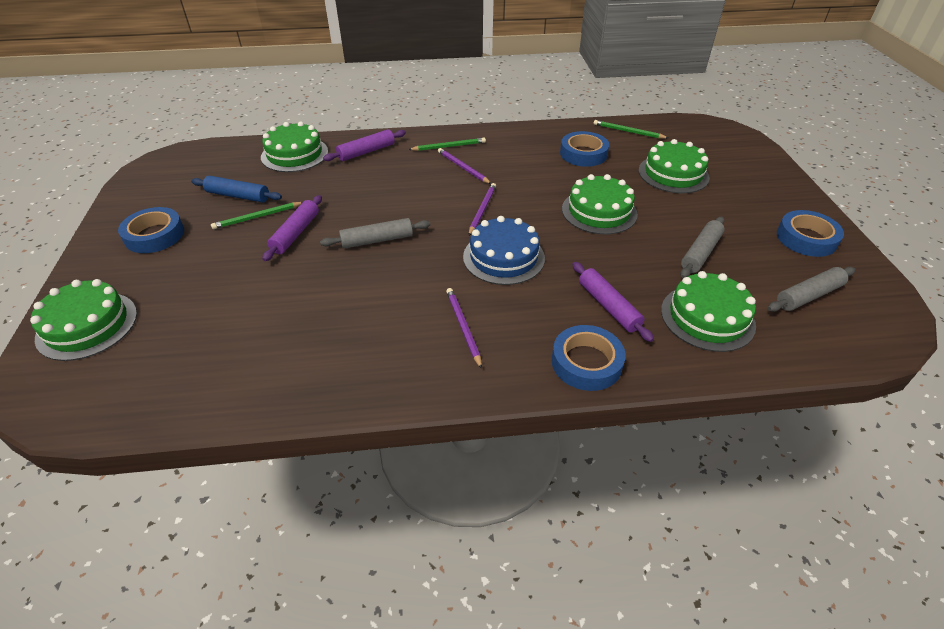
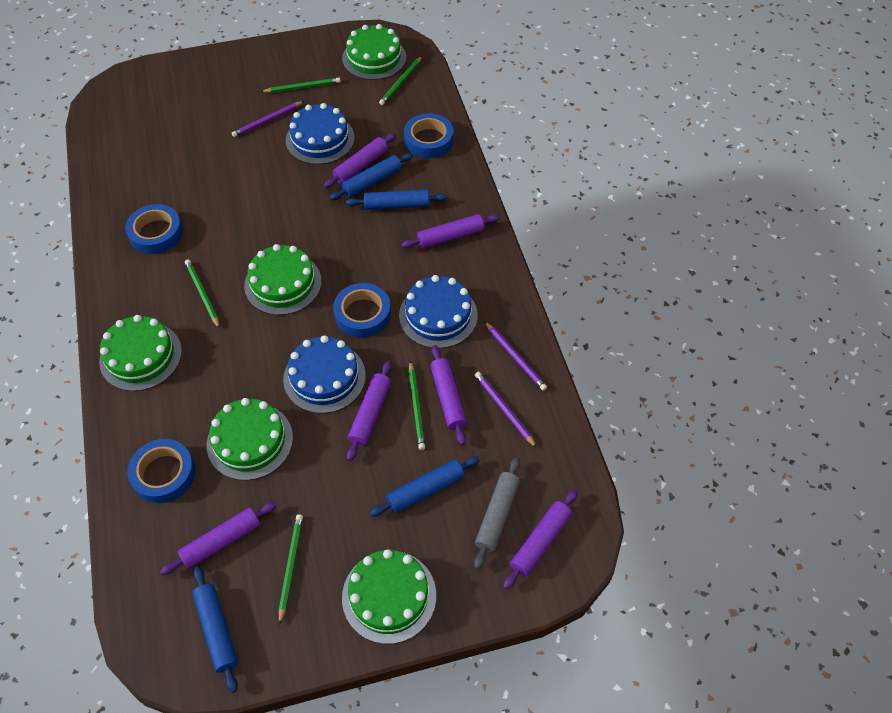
blue cake: 1 -> 3
blue rolling pin: 1 -> 4
green pencil: 3 -> 5
grey rolling pin: 3 -> 1
purple rolling pin: 3 -> 6

